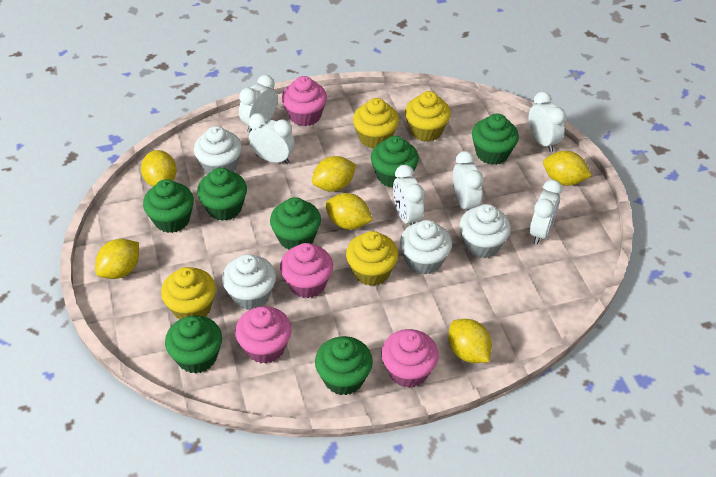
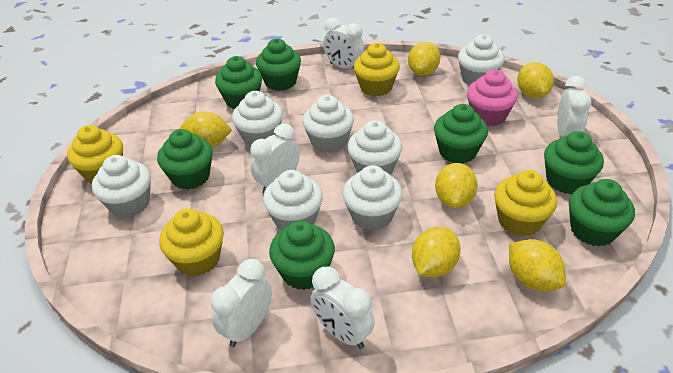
pink cupcake: 4 -> 1
white clock: 6 -> 5
white cupcake: 4 -> 7

